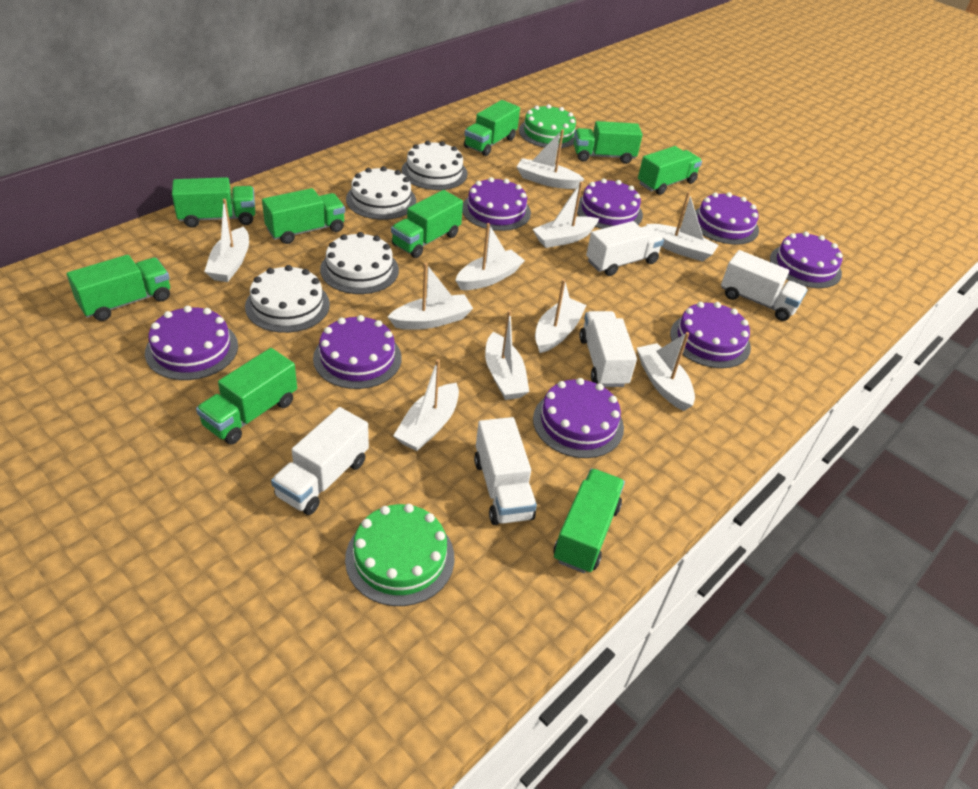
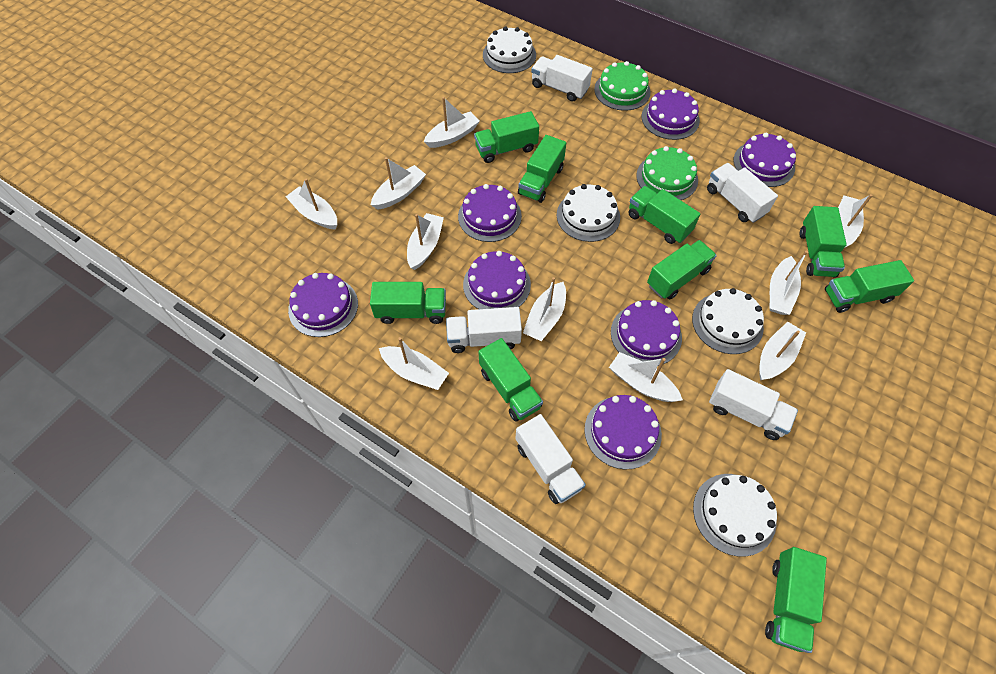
purple cake: 8 -> 7

